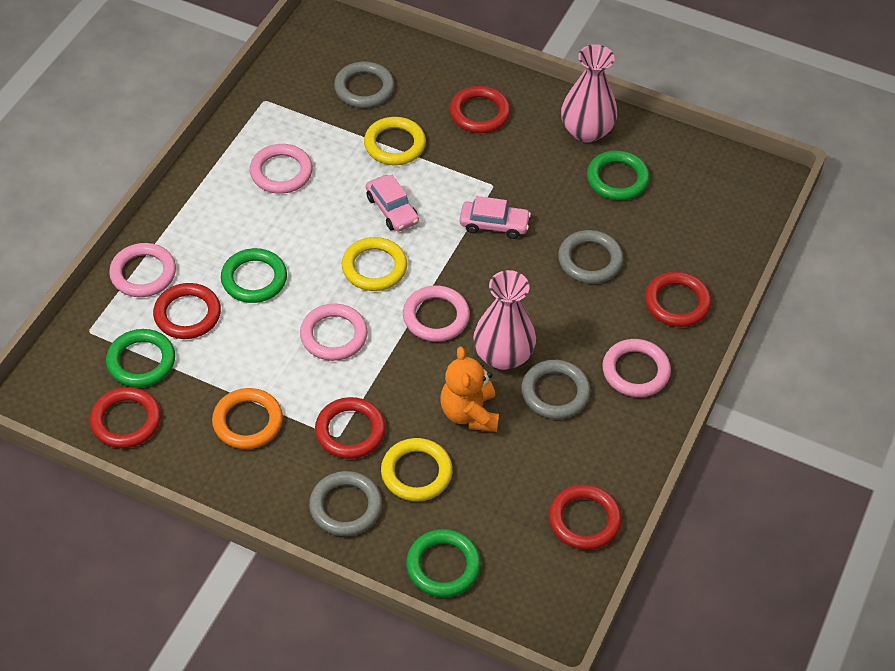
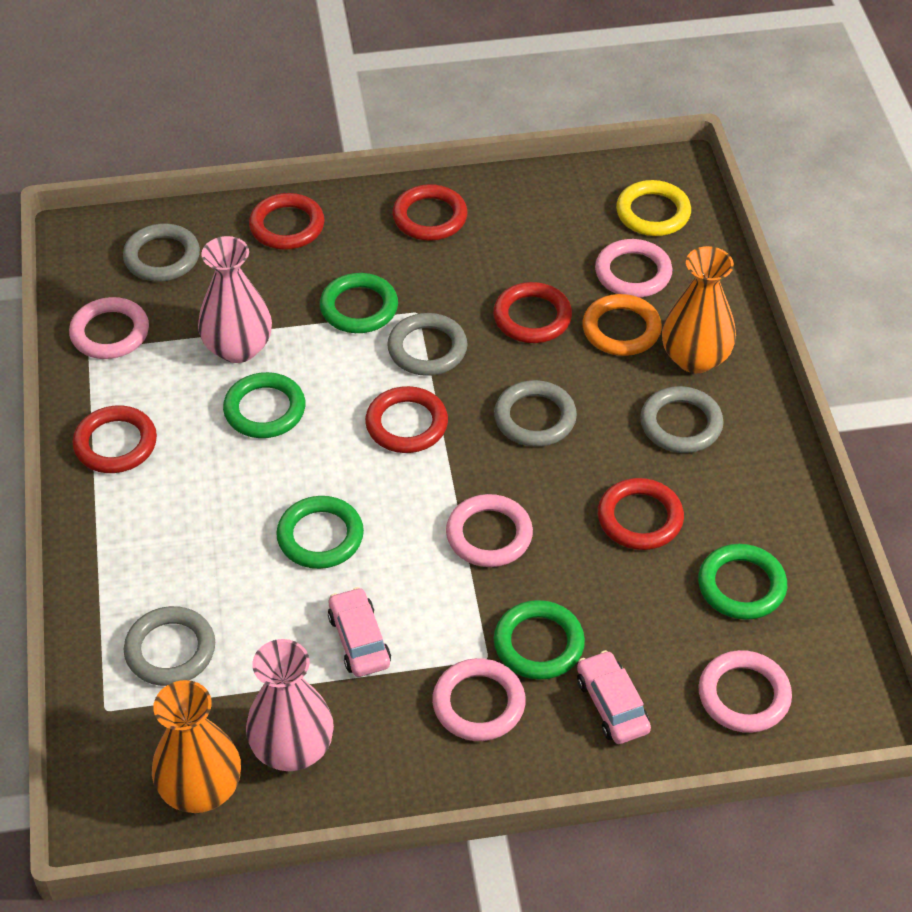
green ring: 4 -> 5
grey ring: 4 -> 5
orange teddy bear: 1 -> 0
orange vase: 0 -> 2
yellow ring: 3 -> 1

